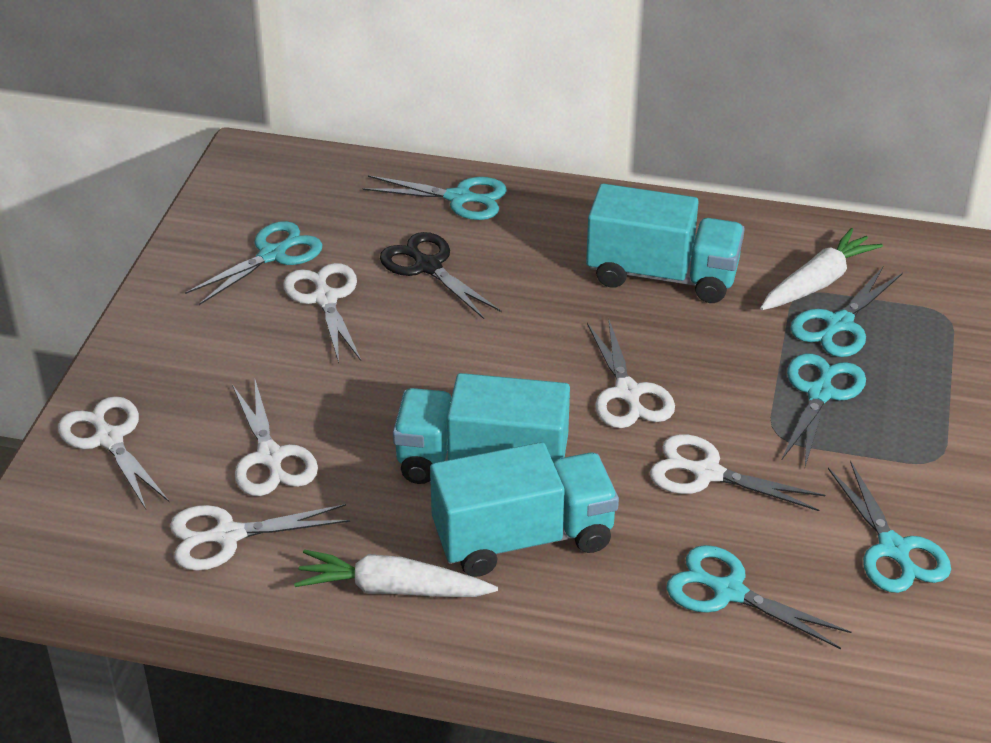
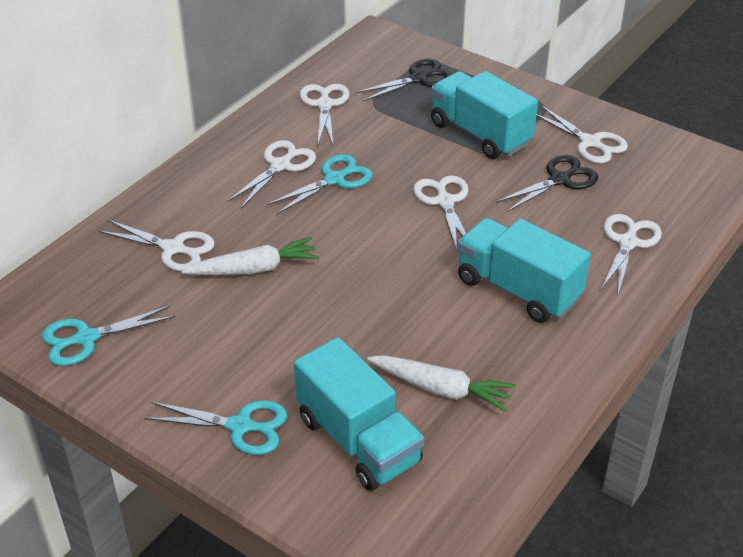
black scissors: 1 -> 2
turquoise scissors: 6 -> 3

